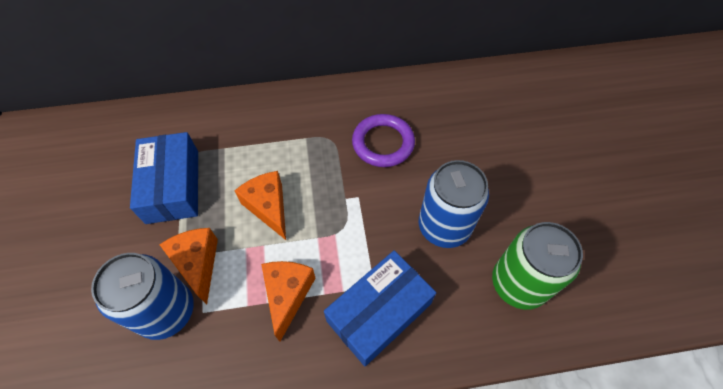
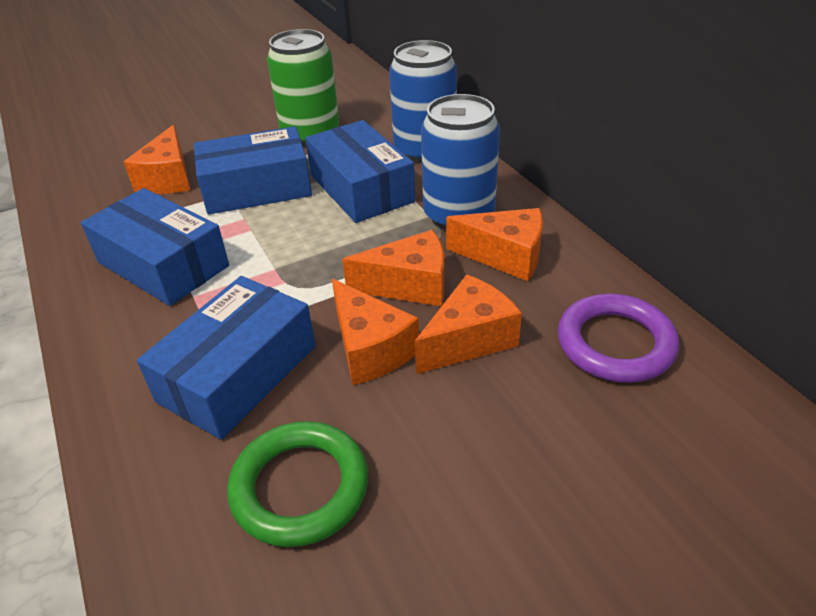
blue box: 2 -> 4
green ring: 0 -> 1
orange cheese: 3 -> 5

